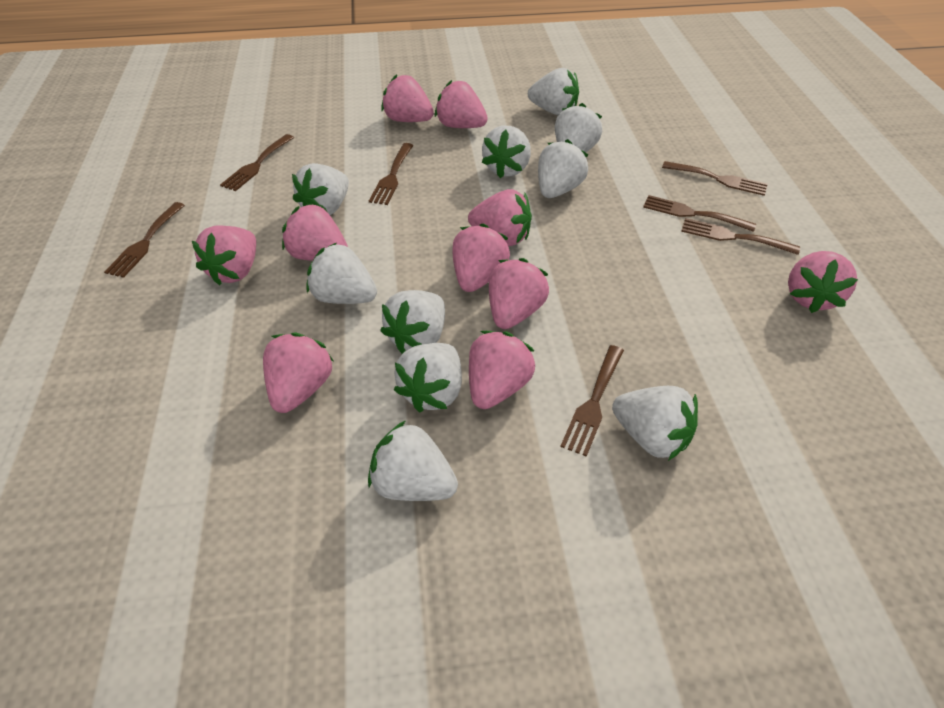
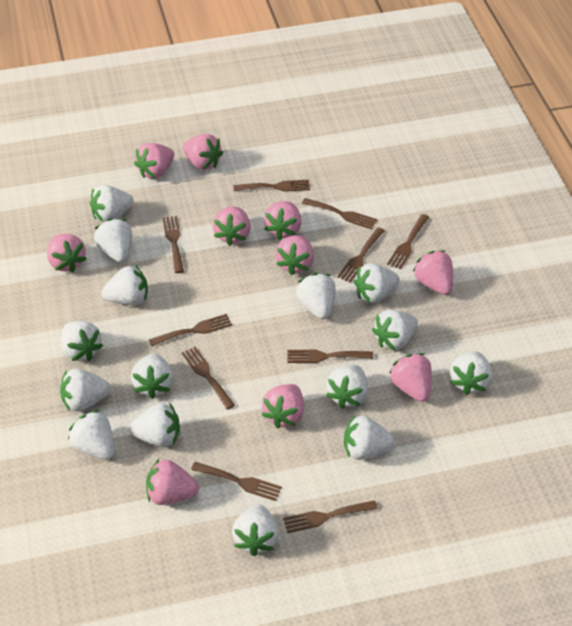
brown fork: 7 -> 10
white strawberry: 10 -> 15

